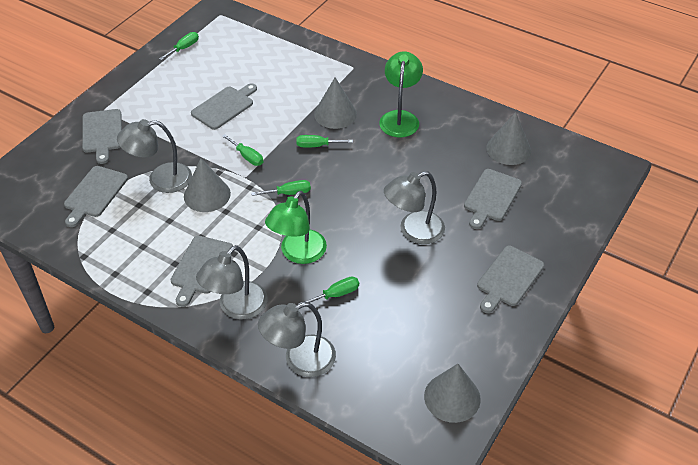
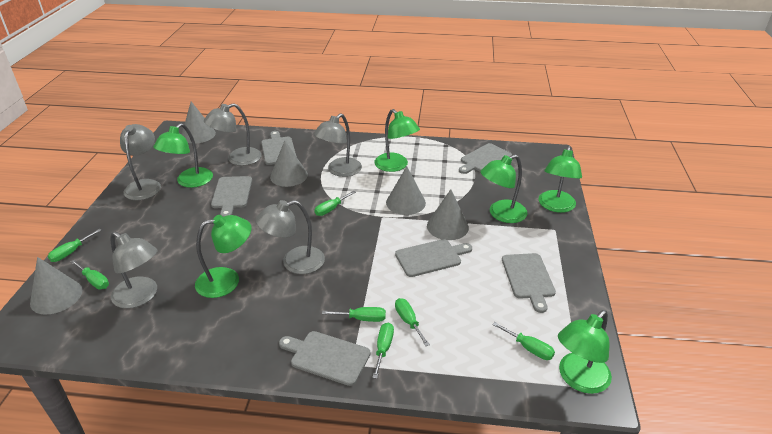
green lamp: 2 -> 6
green screwdriver: 5 -> 7
grey cone: 4 -> 5
grey lamp: 4 -> 5

